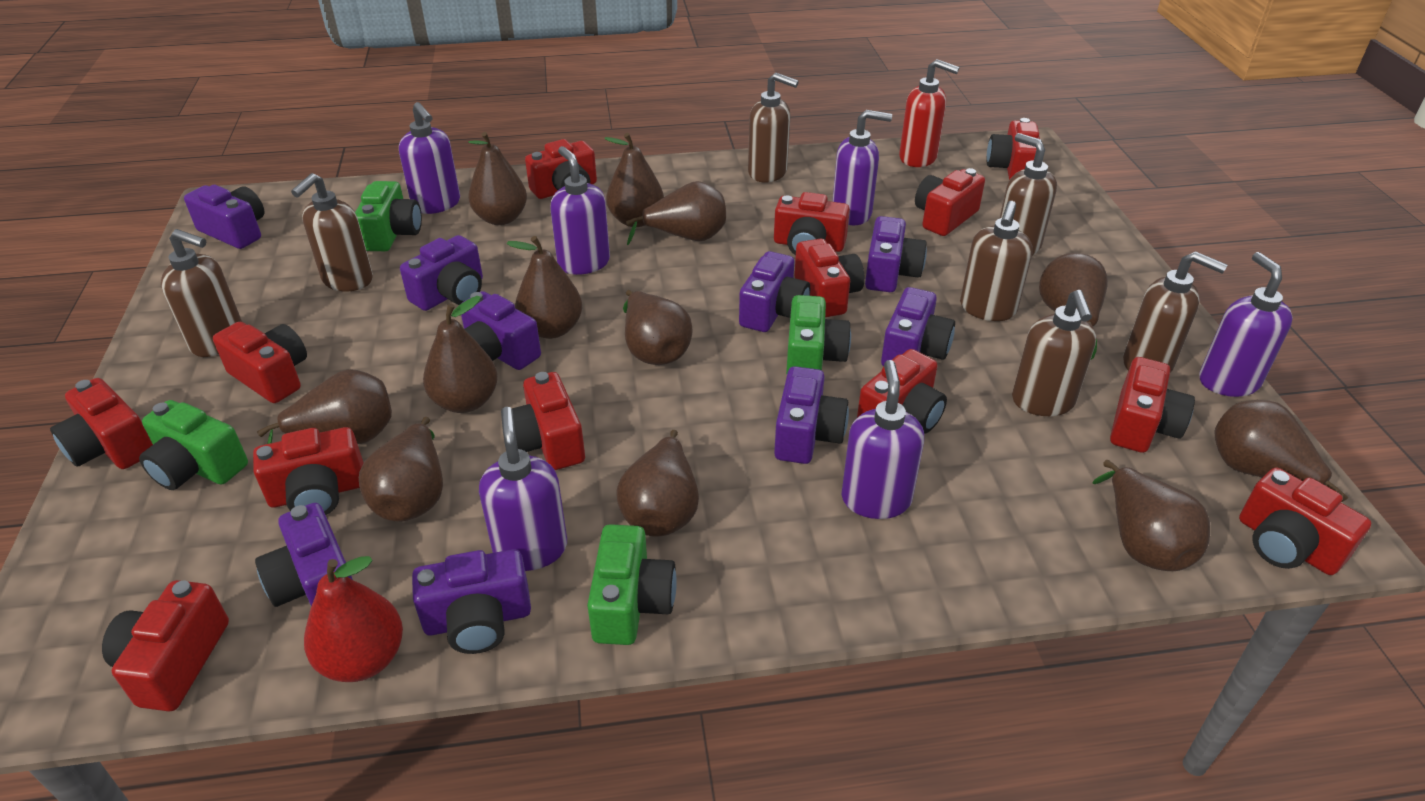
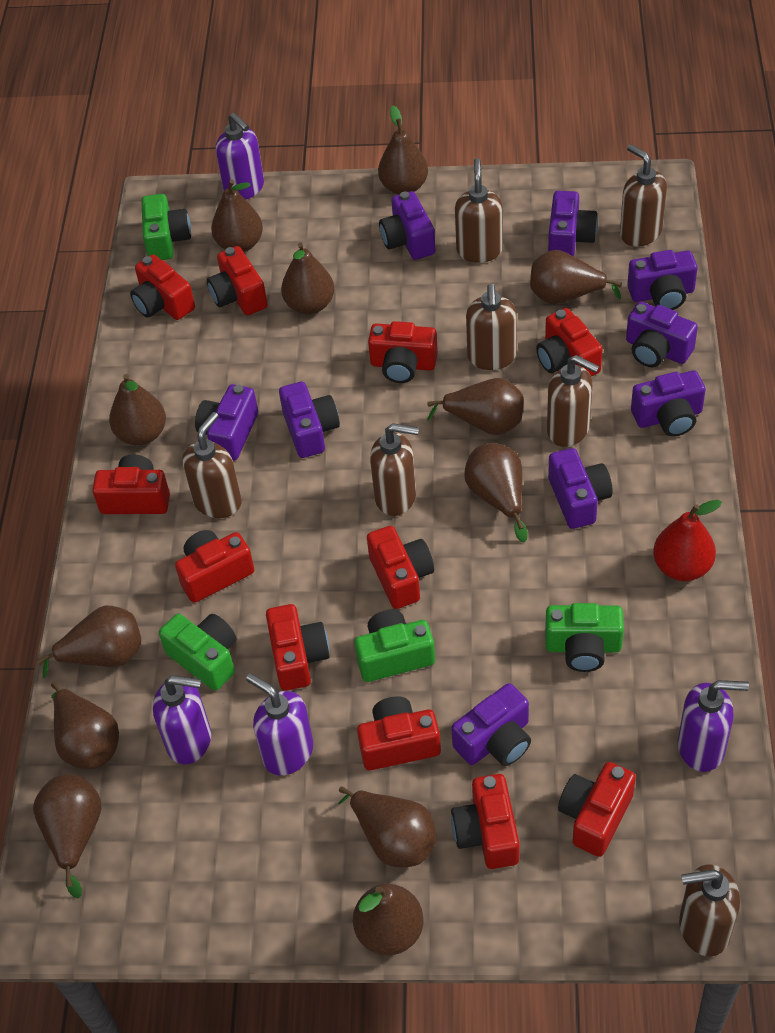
purple soap dispenser: 6 -> 4
red camera: 13 -> 11
red soap dispenser: 1 -> 0

